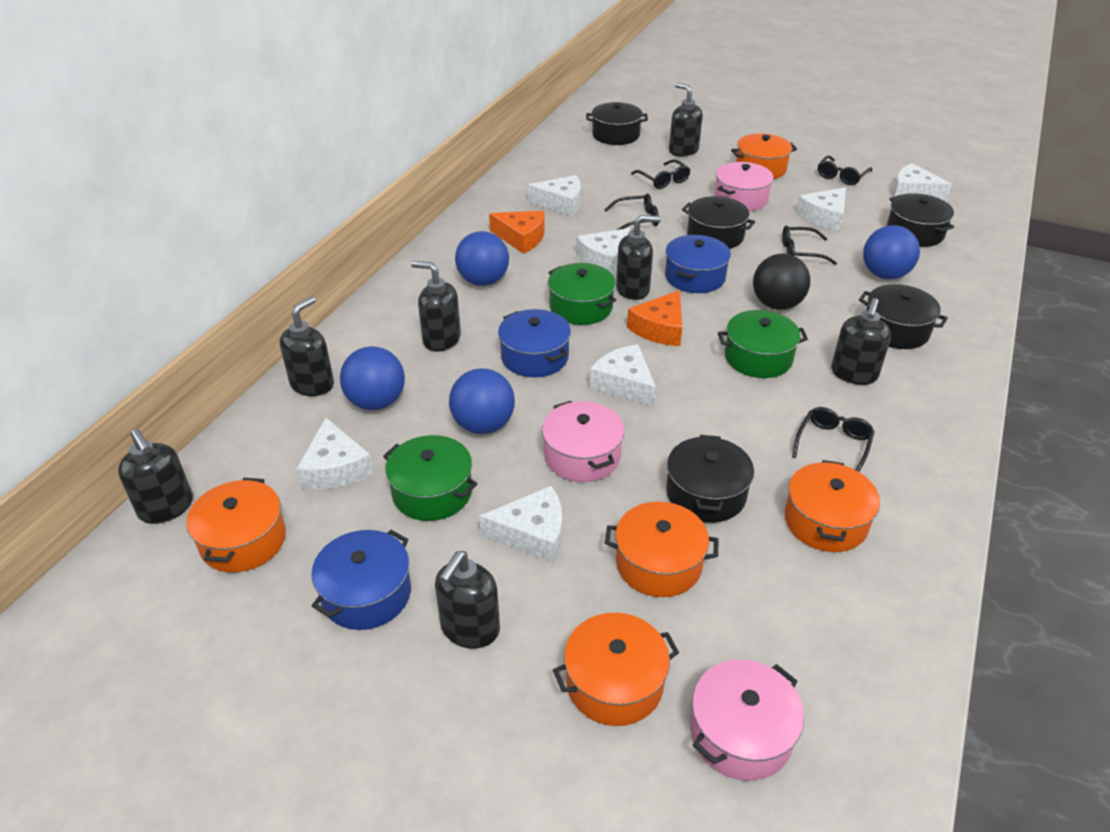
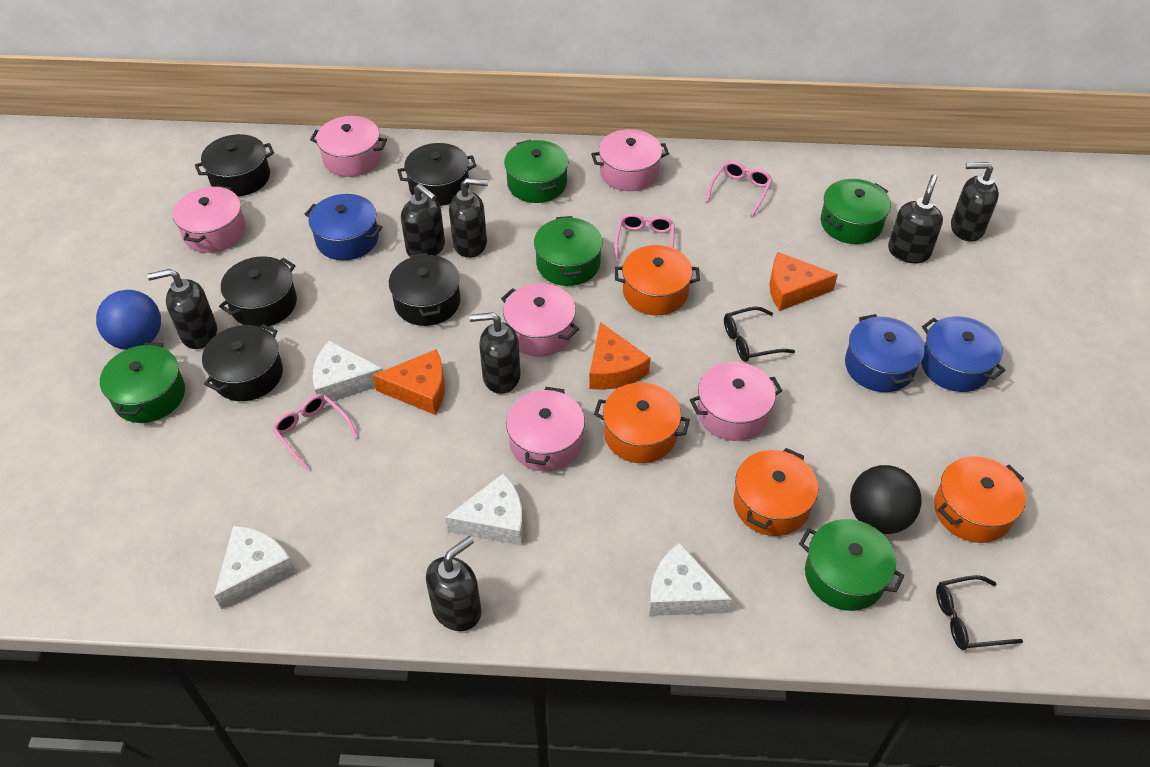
black glasses: 5 -> 2
blue ball: 4 -> 1
green pot: 3 -> 5
orange cheese: 2 -> 3
orange pot: 5 -> 4
pink glasses: 0 -> 3
pink pot: 3 -> 6
white cheese: 7 -> 4

